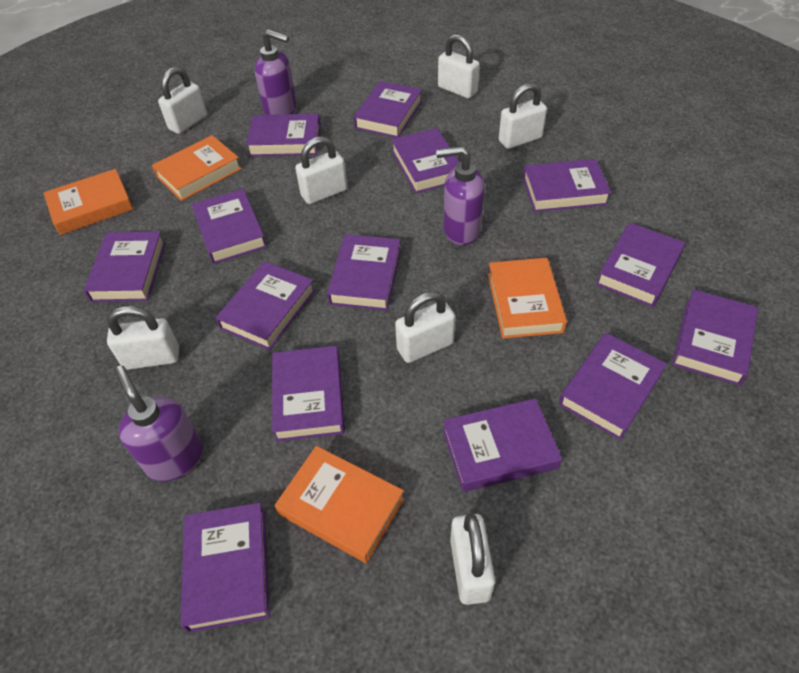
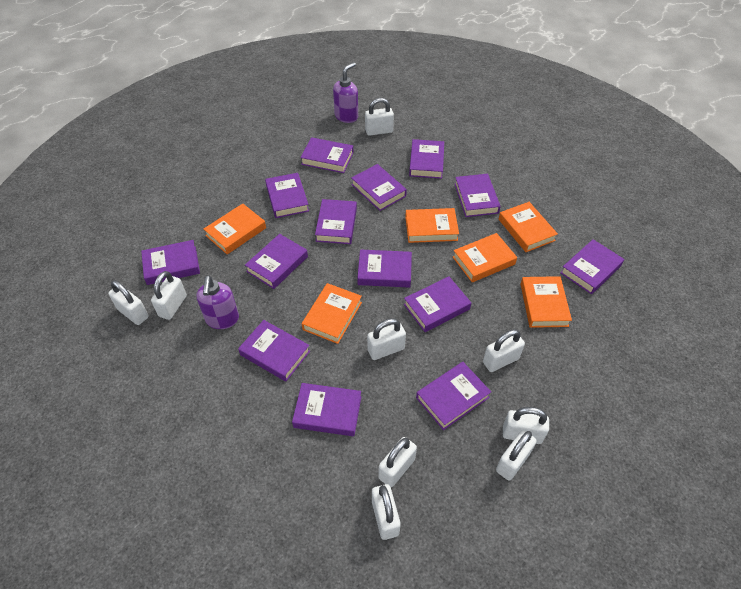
orange book: 4 -> 6
purple soap dispenser: 3 -> 2
white padlock: 7 -> 9

